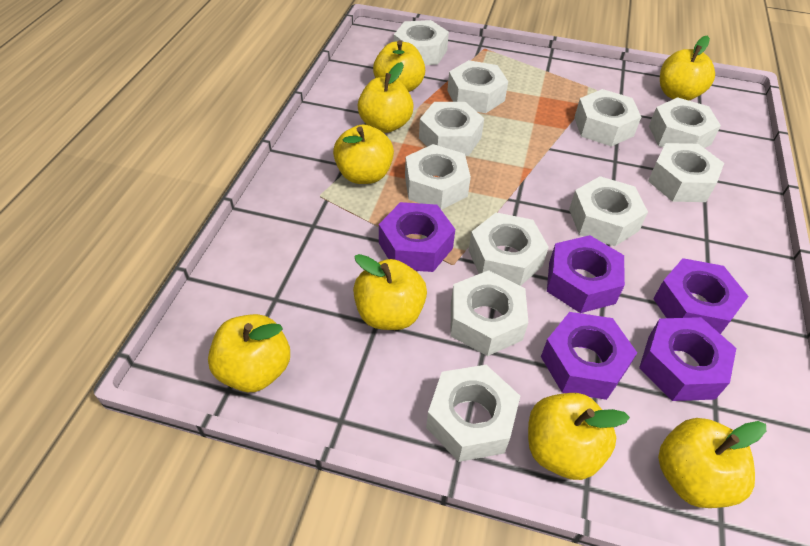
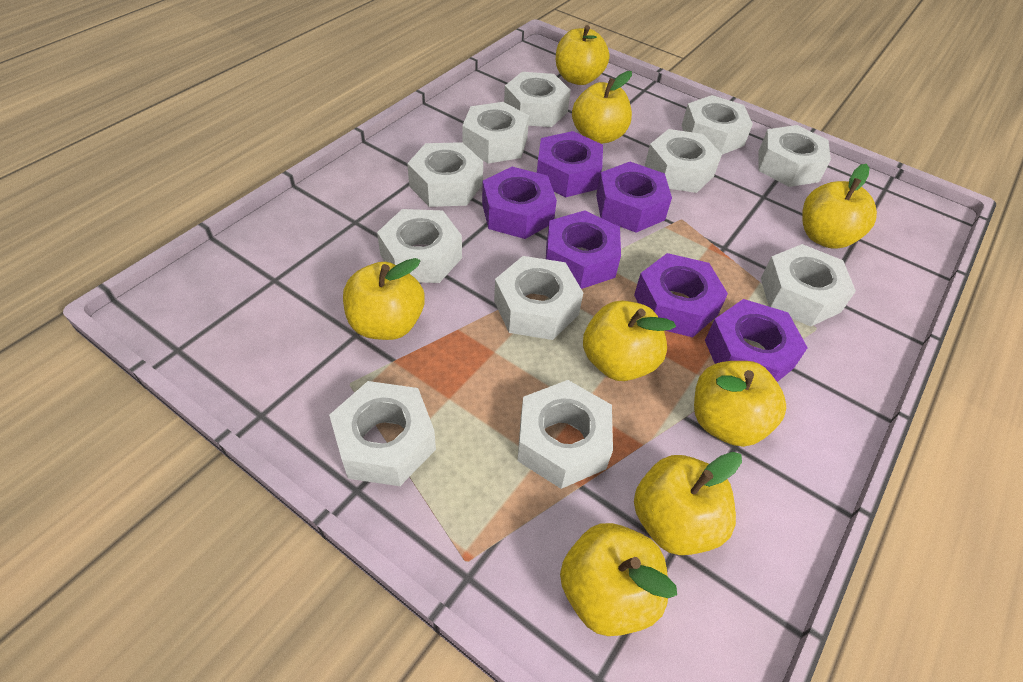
purple nut: 5 -> 6

